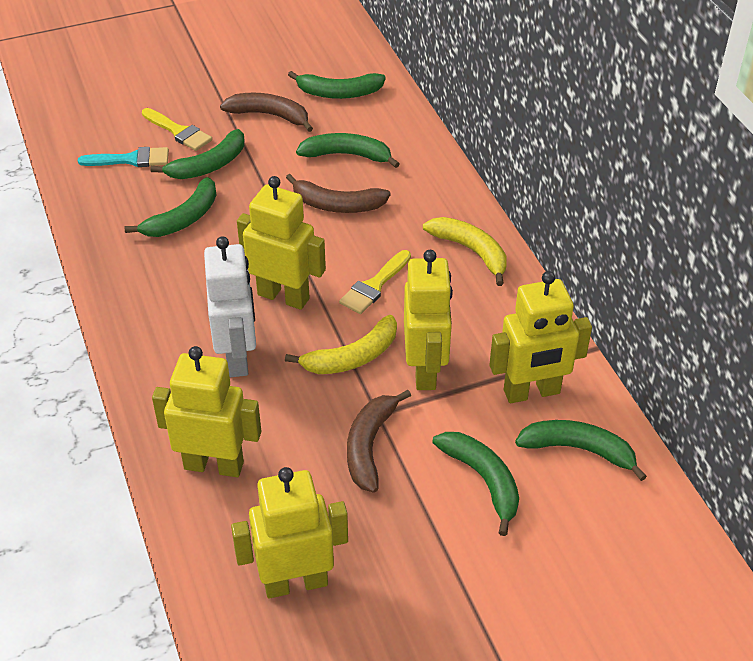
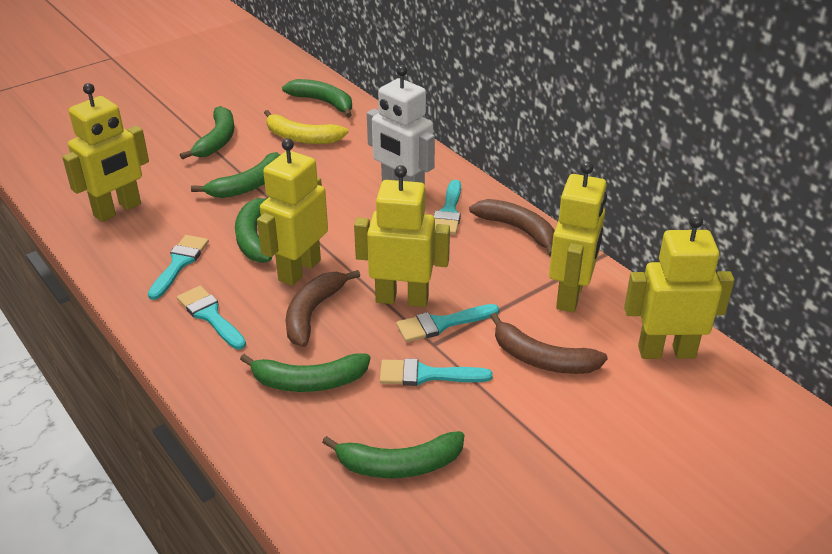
turquoise brush: 1 -> 5
yellow banana: 2 -> 1
yellow brush: 2 -> 0

